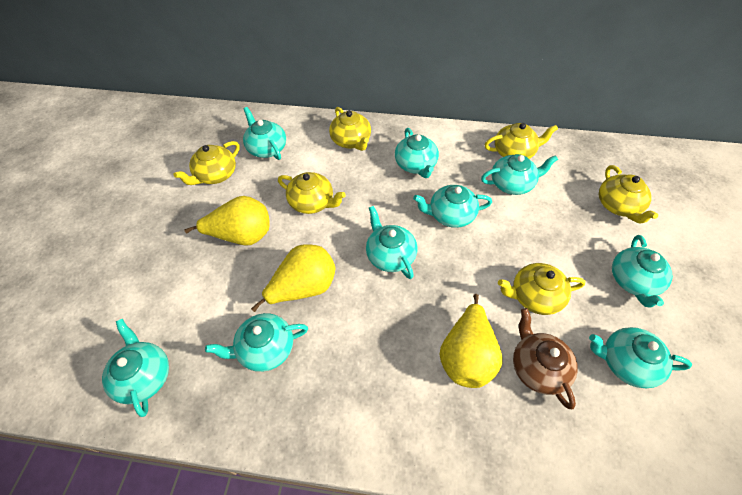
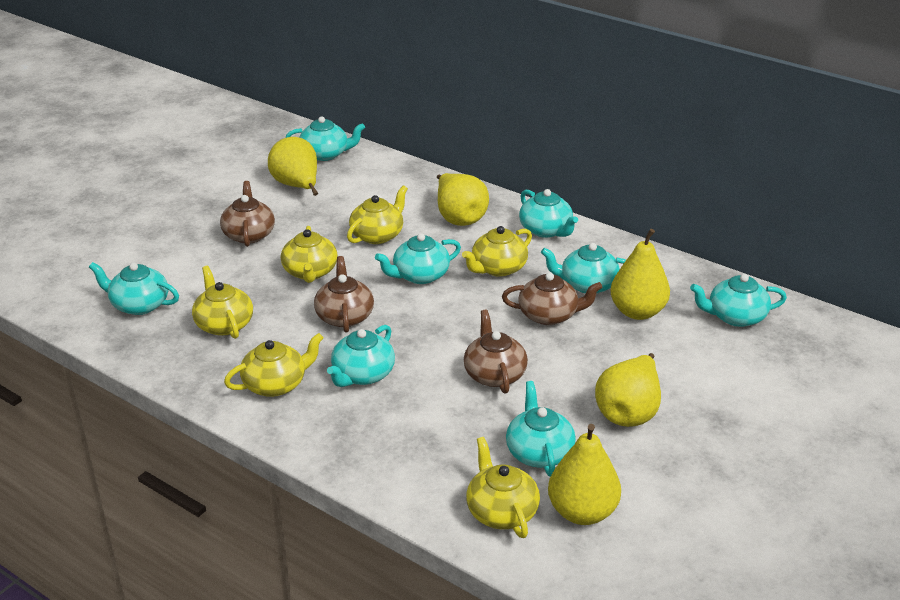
brown teapot: 1 -> 4
turquoise teapot: 9 -> 8
yellow pear: 3 -> 5

